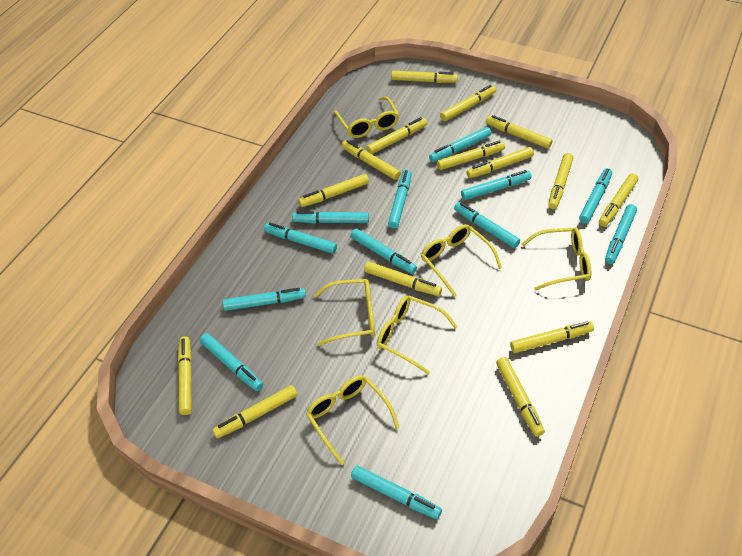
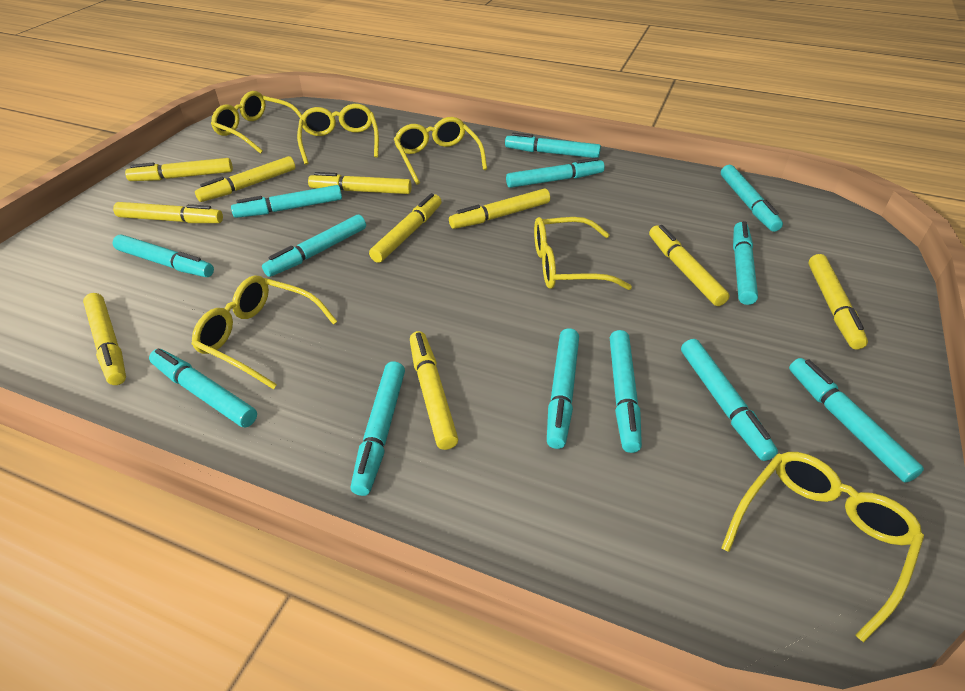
turquoise marker: 12 -> 13
yellow marker: 15 -> 10

